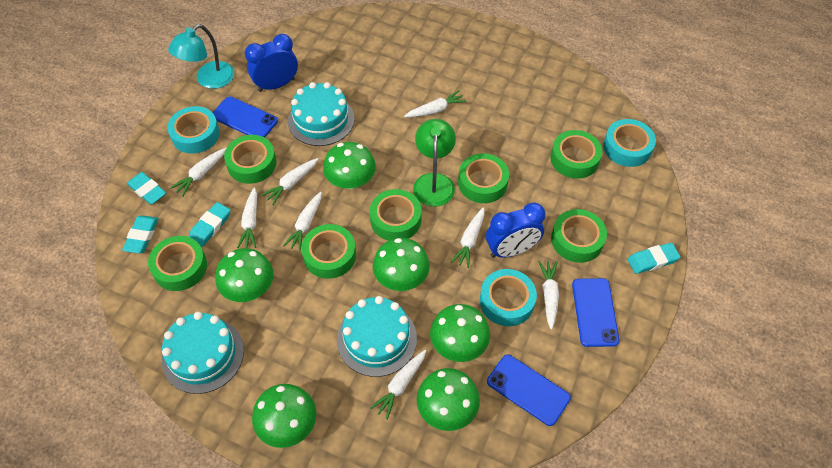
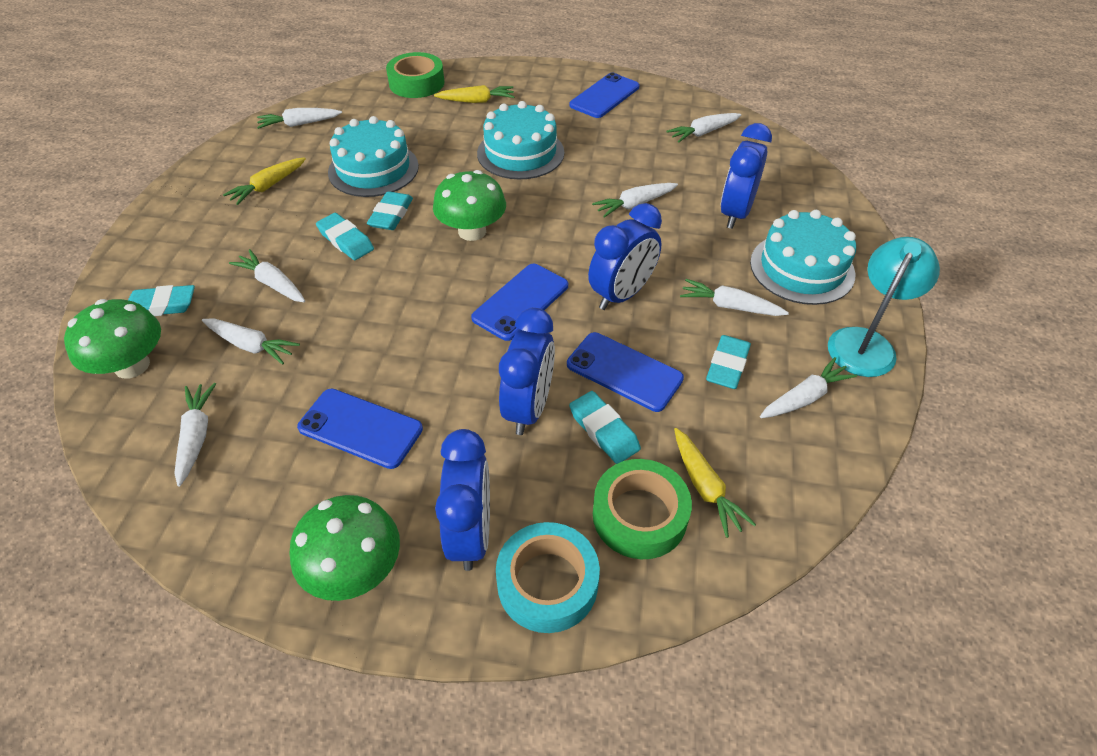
blue clock: 2 -> 4
blue phone: 3 -> 4
green lamp: 1 -> 0
green mushroom: 6 -> 3
green tape: 7 -> 2
turquoise eraser: 4 -> 5
turquoise tape: 3 -> 1
yellow carrot: 0 -> 3

